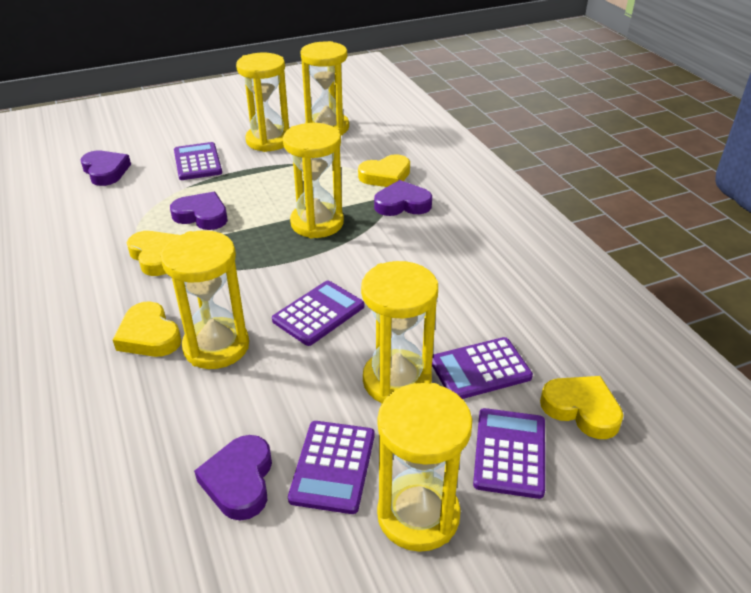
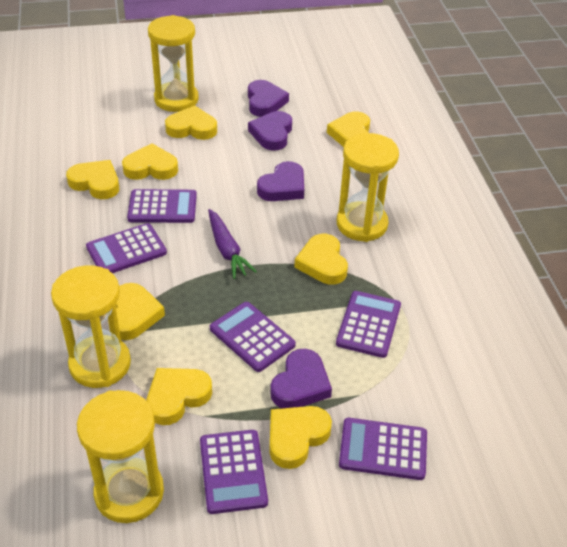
purple calculator: 5 -> 6
purple carrot: 0 -> 1
yellow heart: 4 -> 8
yellow hourglass: 6 -> 4

